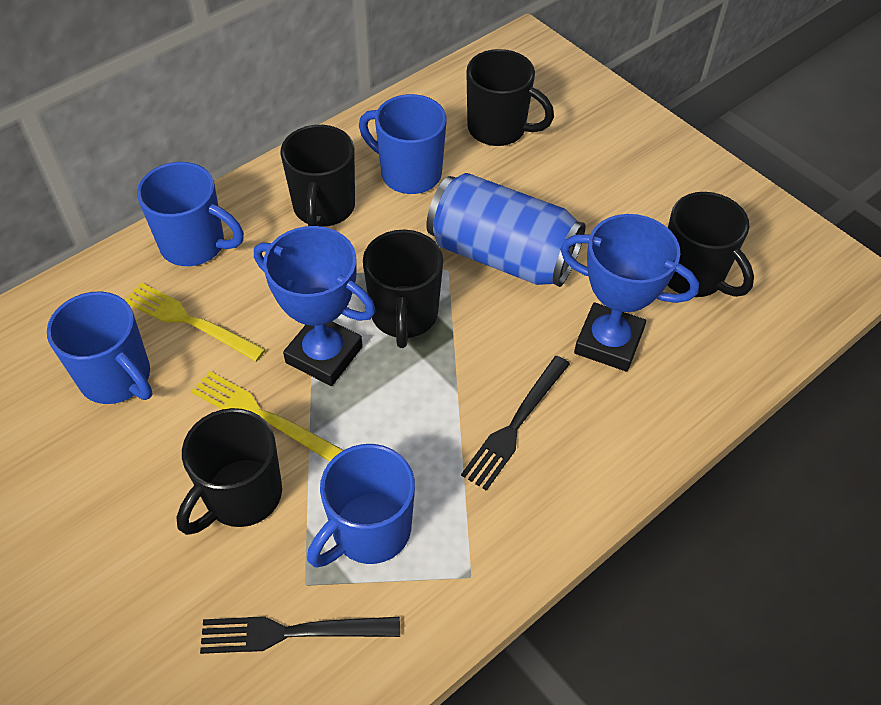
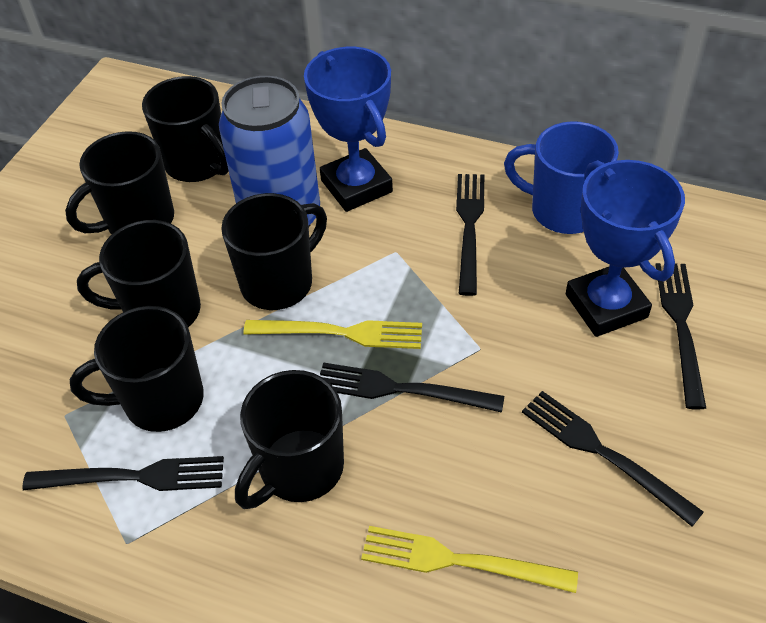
black fork: 2 -> 5
black mug: 5 -> 6
blue mug: 4 -> 1

